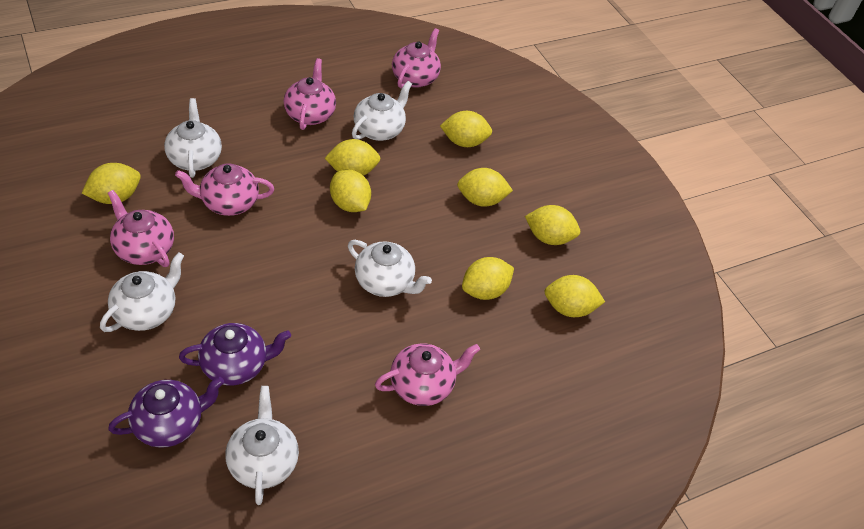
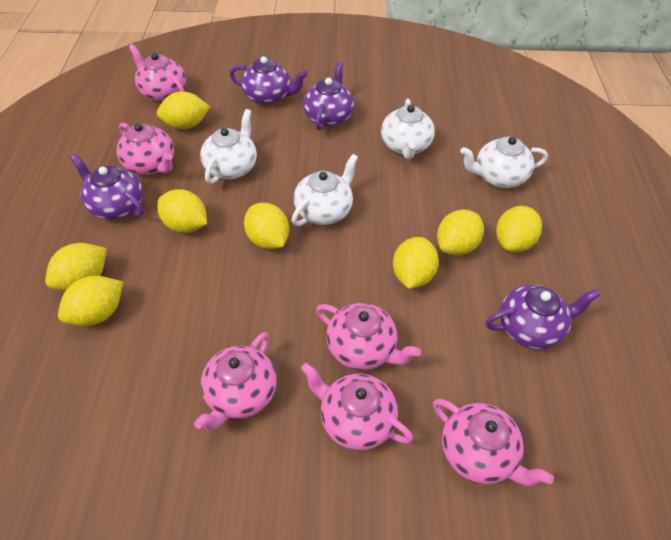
pink teapot: 5 -> 6
purple teapot: 2 -> 4
white teapot: 5 -> 4

